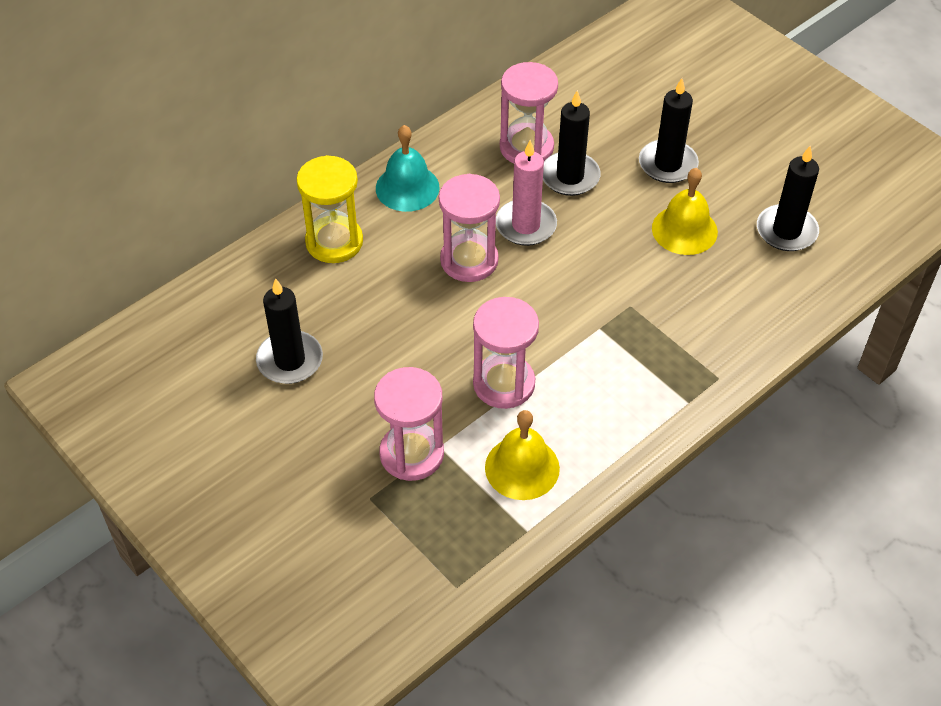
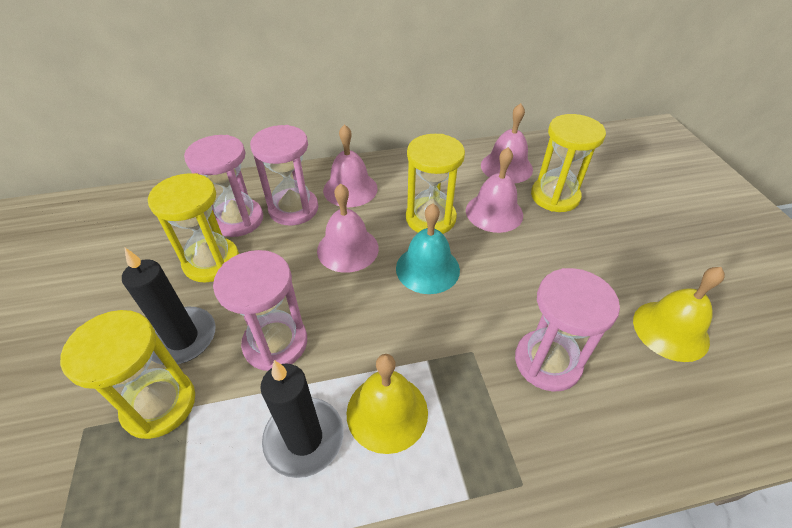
black candle: 4 -> 2
pink bell: 0 -> 4
pink candle: 1 -> 0
yellow hourglass: 1 -> 4

